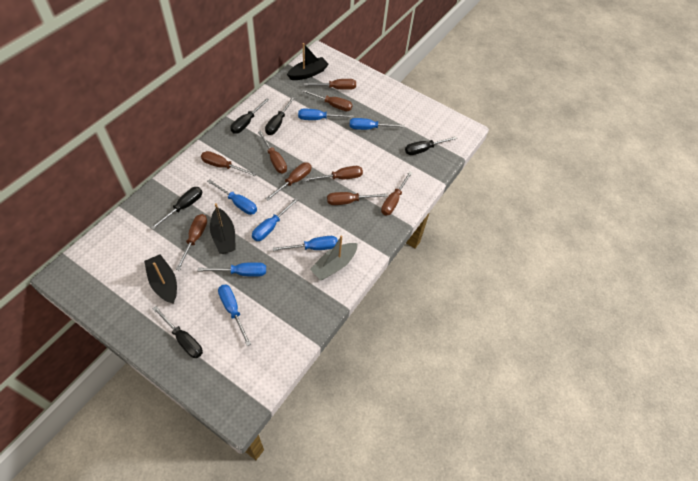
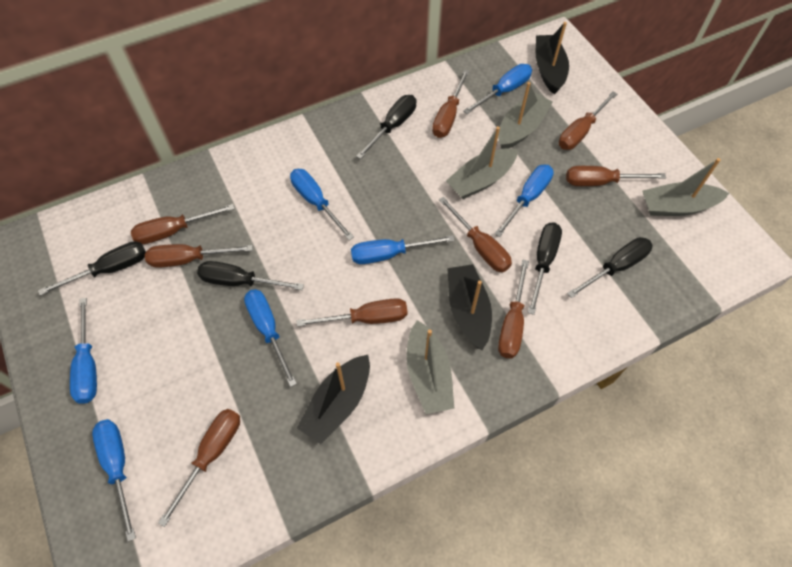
grey boat: 1 -> 4

